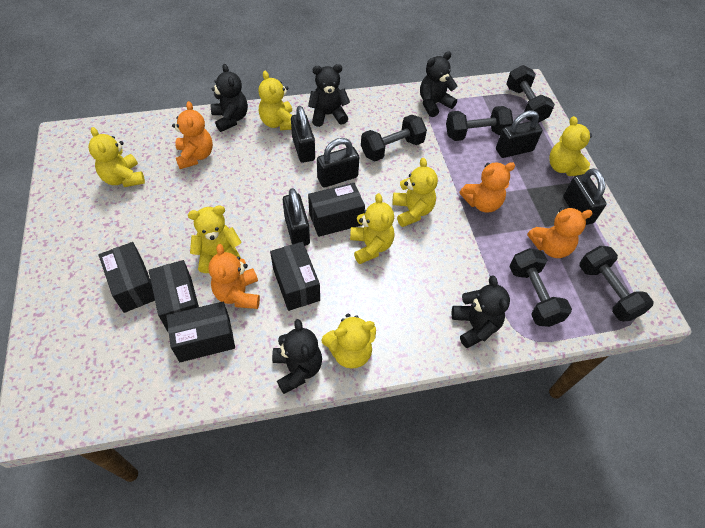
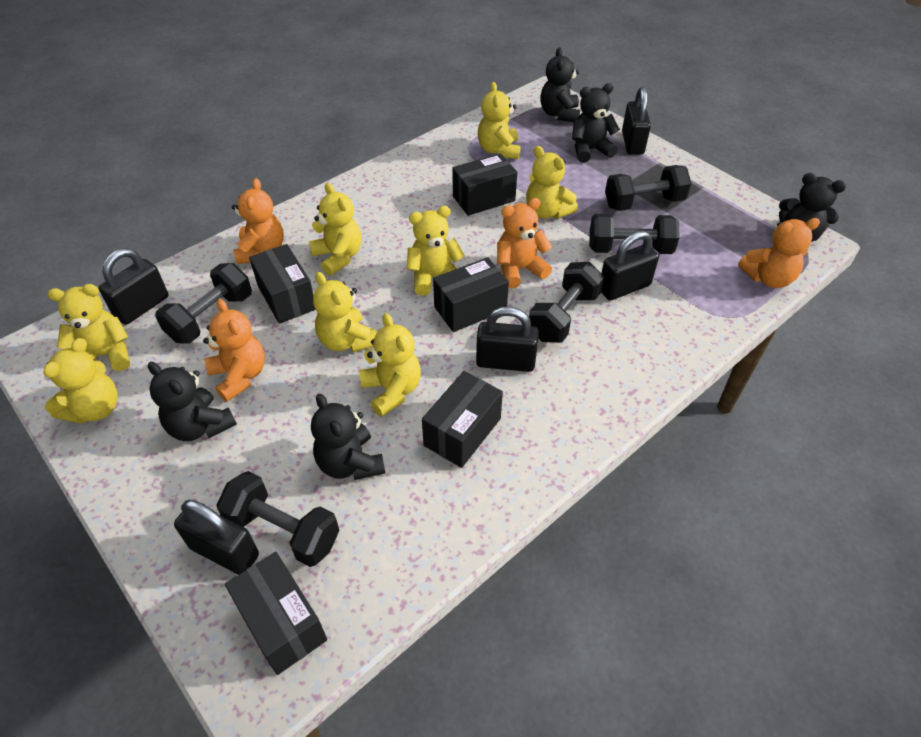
yellow teddy bear: 7 -> 8

